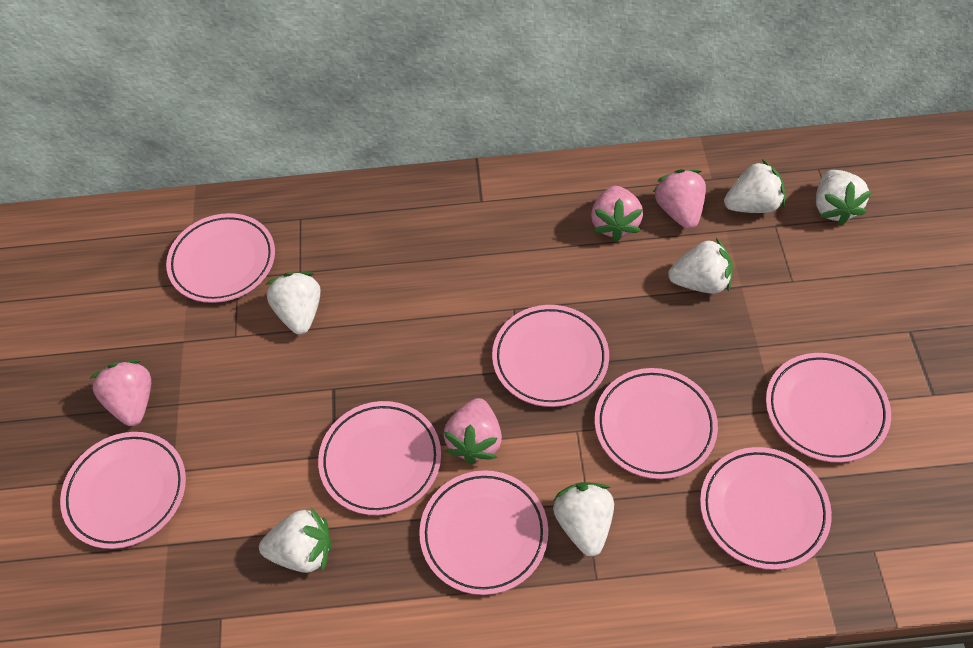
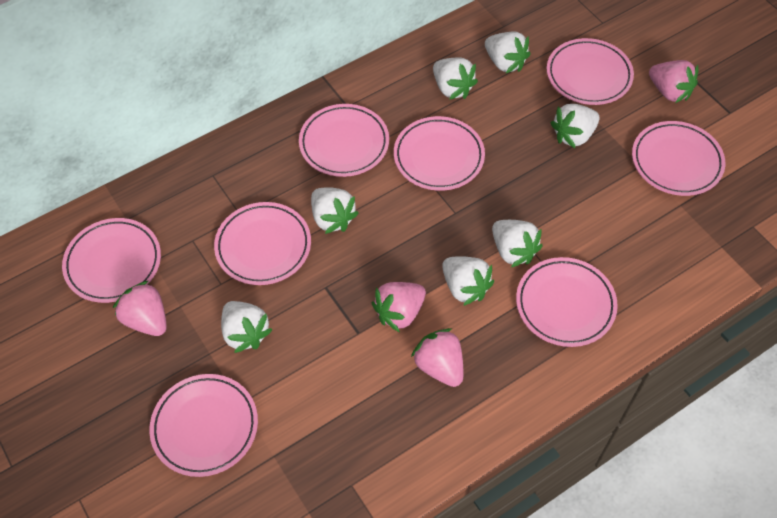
white strawberry: 6 -> 7

